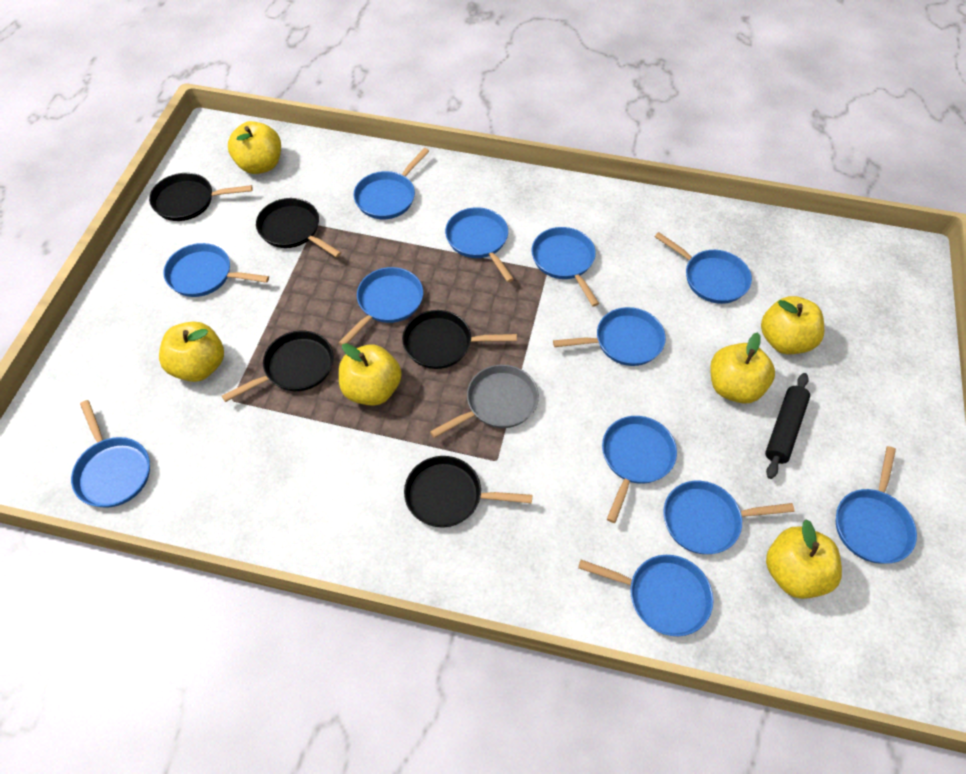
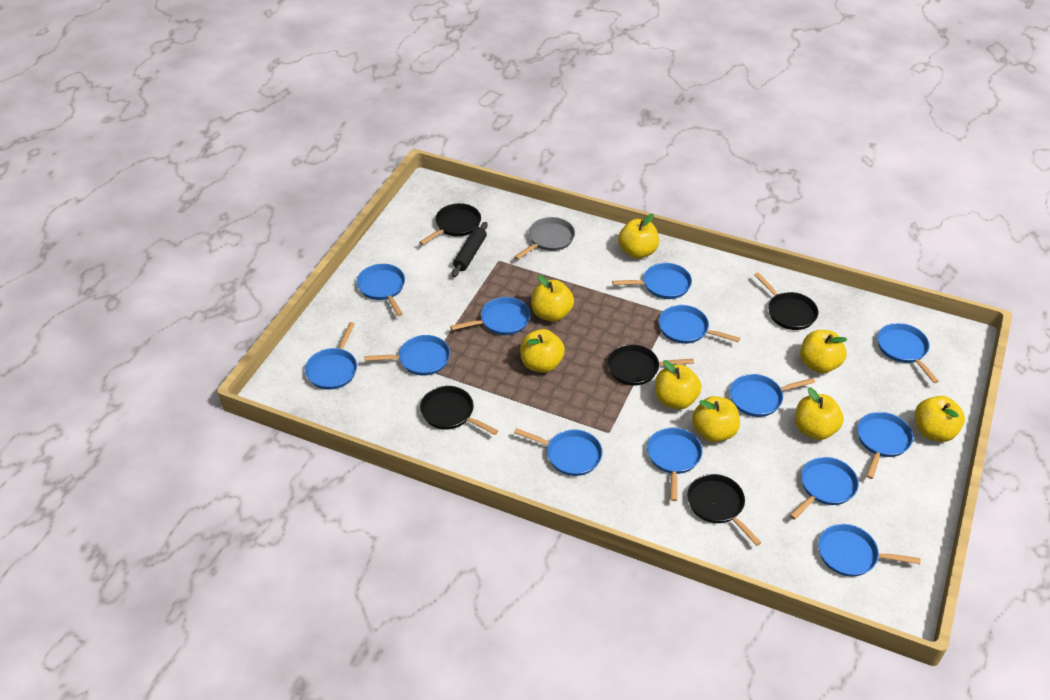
blue pan: 12 -> 13
yellow apple: 6 -> 8

